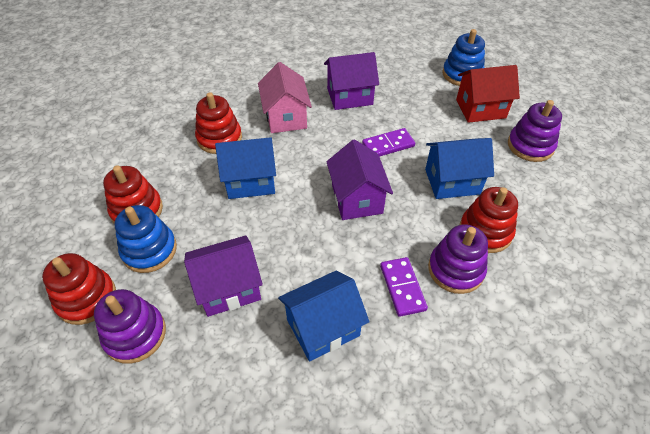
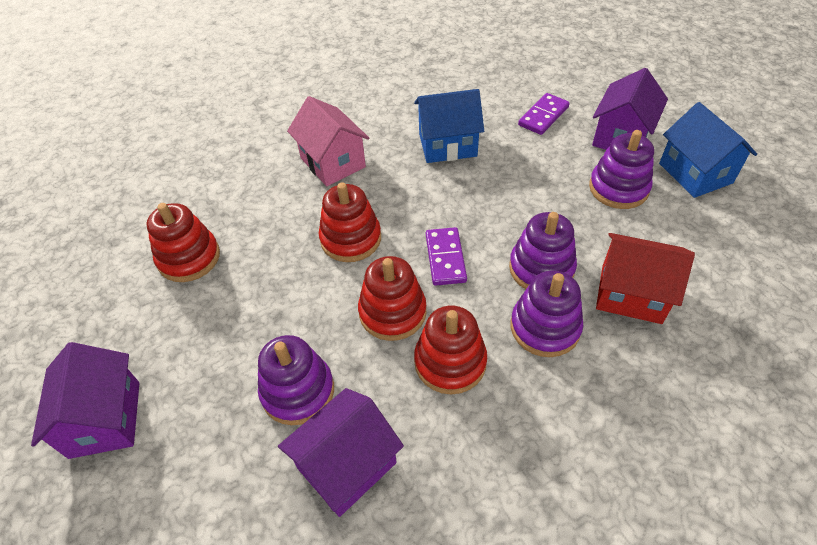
blue house: 3 -> 2
blue stacking toy: 2 -> 0
purple stacking toy: 3 -> 4

